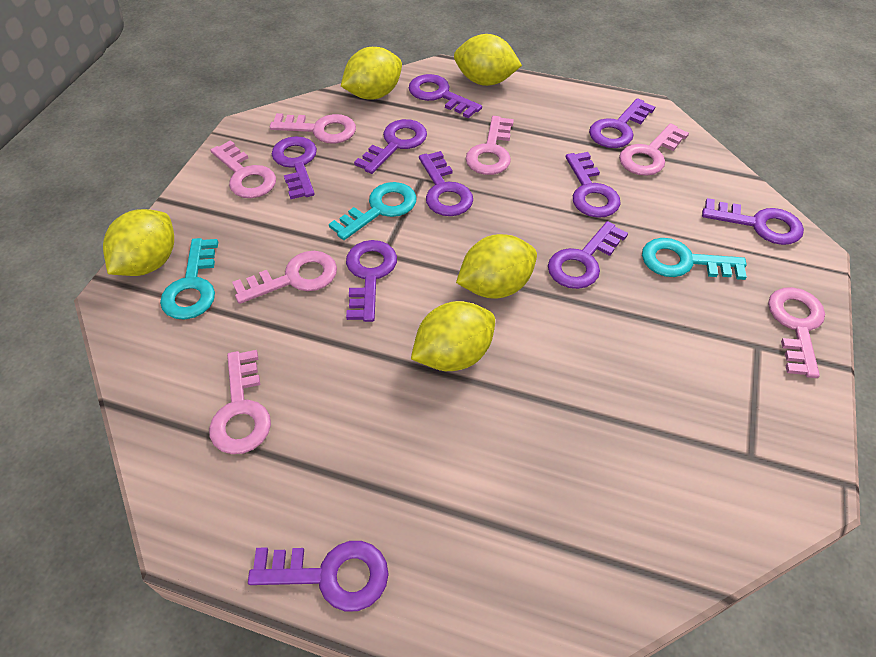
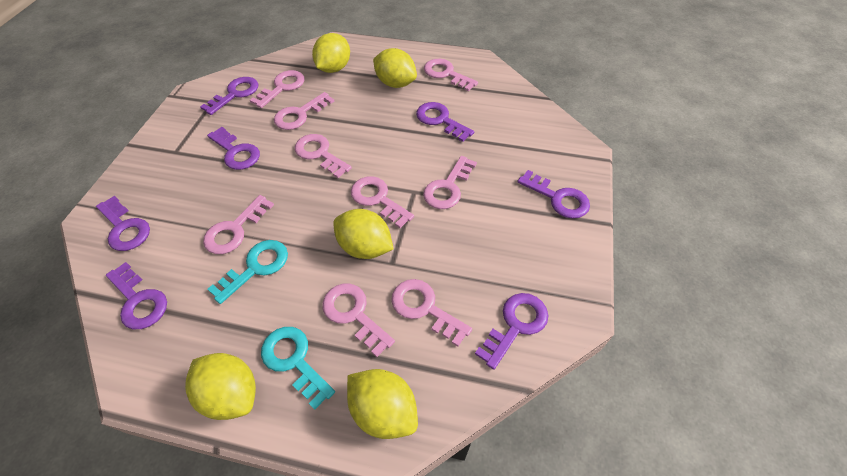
pink key: 7 -> 9
purple key: 10 -> 7
turquoise key: 3 -> 2

